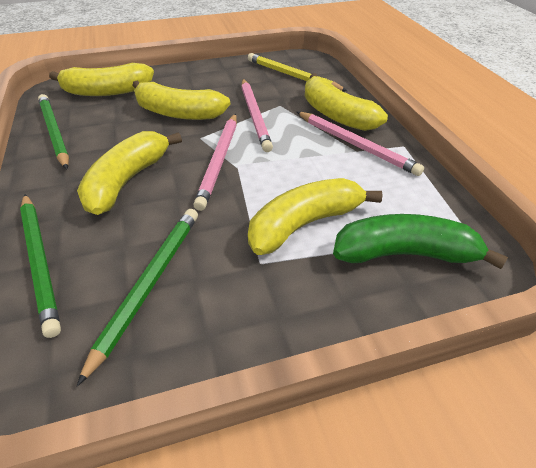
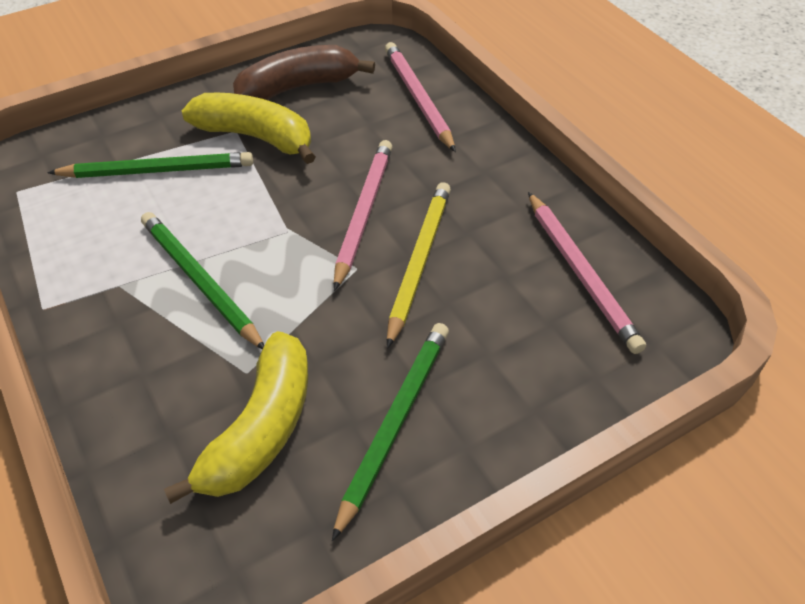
brown banana: 0 -> 1
green banana: 1 -> 0
yellow banana: 5 -> 2

